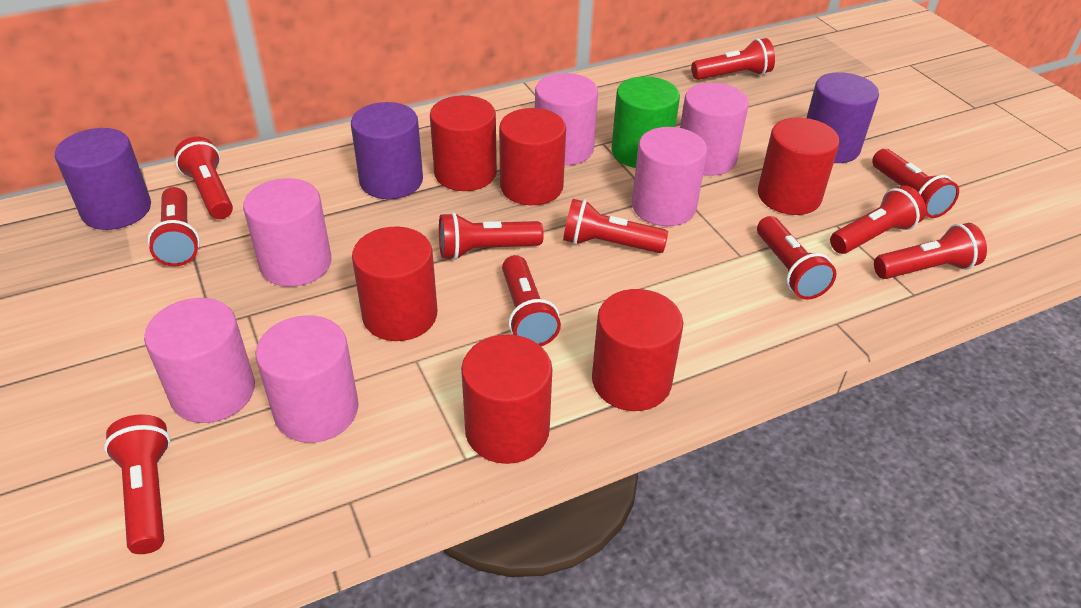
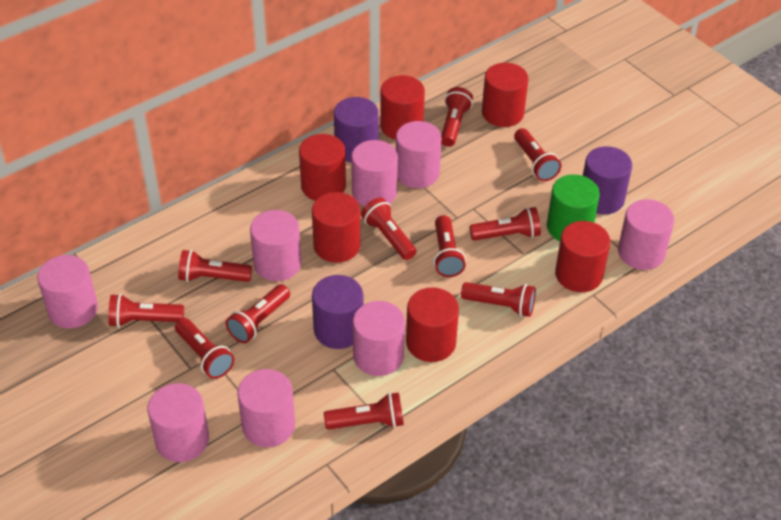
pink cylinder: 6 -> 8

